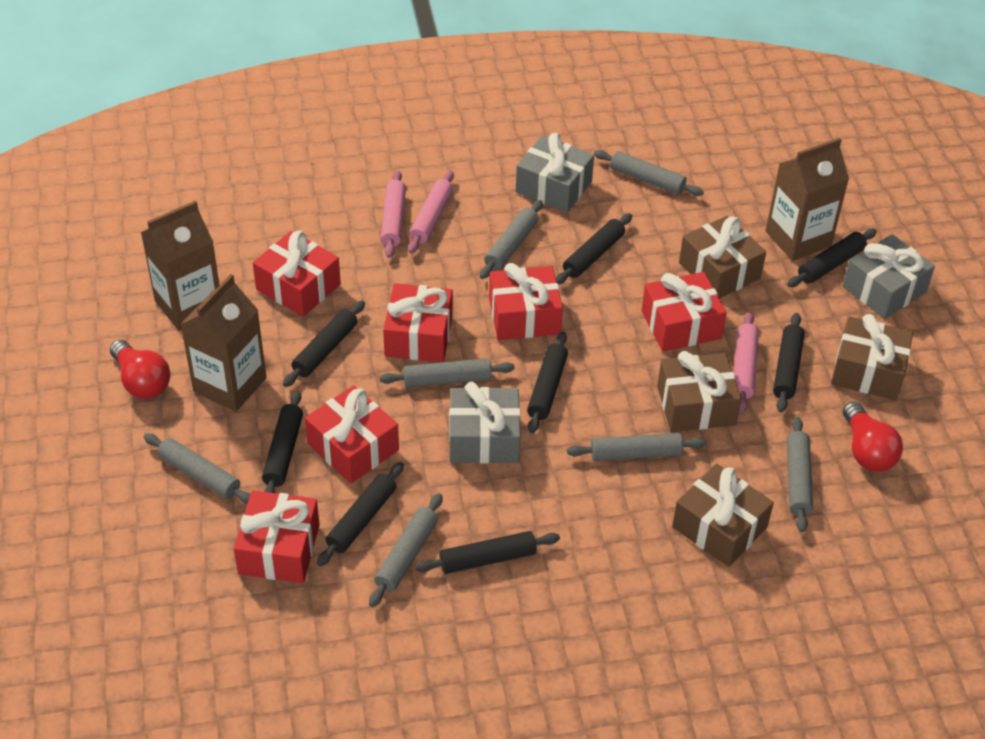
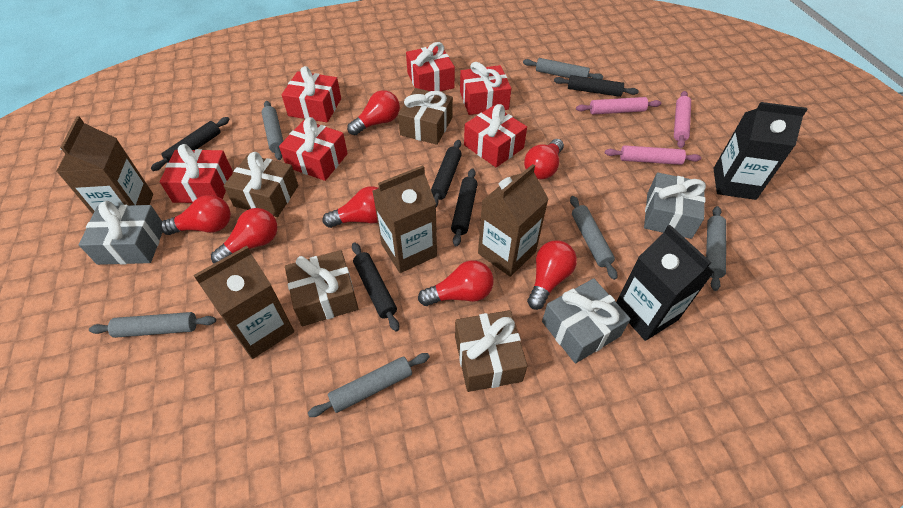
black carton: 0 -> 2
black rolling pin: 8 -> 5
brown carton: 3 -> 4
grey rolling pin: 7 -> 6
red light bulb: 2 -> 7

